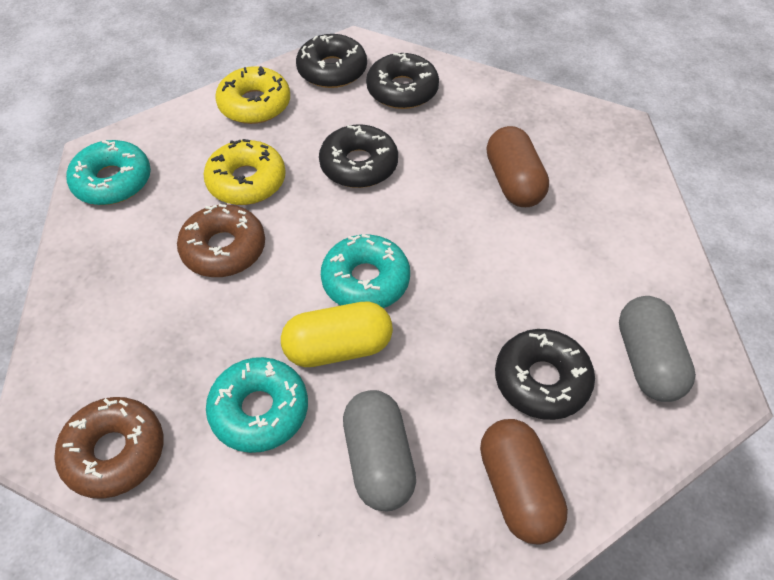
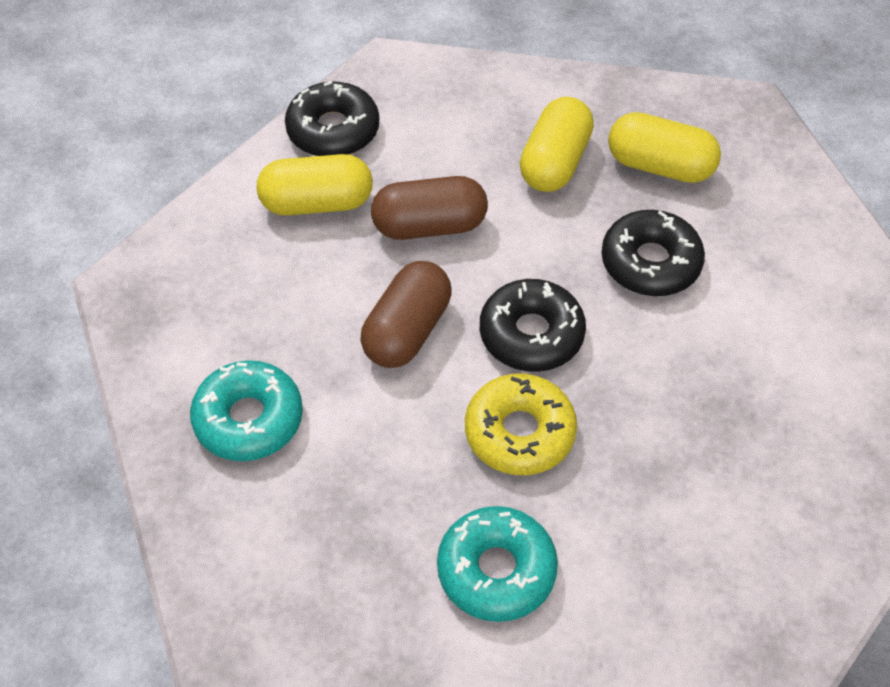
black donut: 4 -> 3
brown donut: 2 -> 0
grey capsule: 2 -> 0
turquoise donut: 3 -> 2
yellow capsule: 1 -> 3
yellow donut: 2 -> 1

